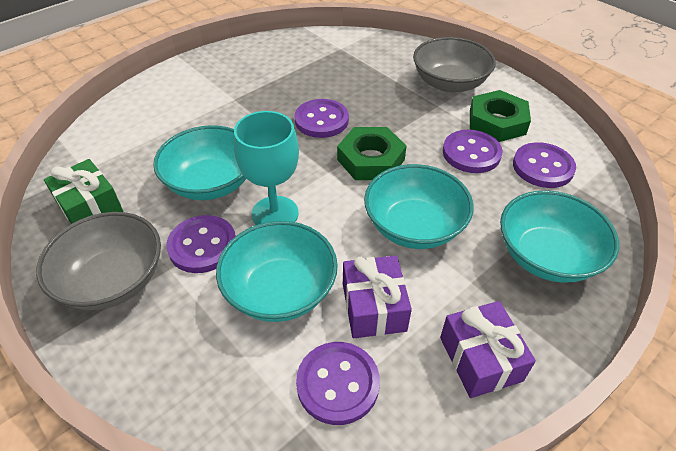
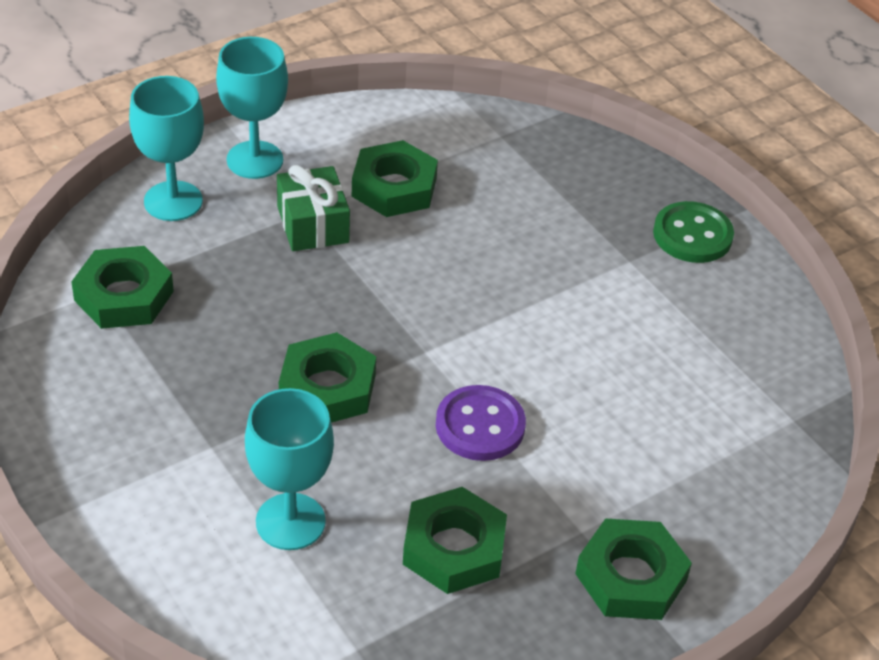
green button: 0 -> 1
green nut: 2 -> 5
grey bowl: 2 -> 0
purple button: 5 -> 1
purple gift: 2 -> 0
turquoise bowl: 4 -> 0
turquoise goblet: 1 -> 3

